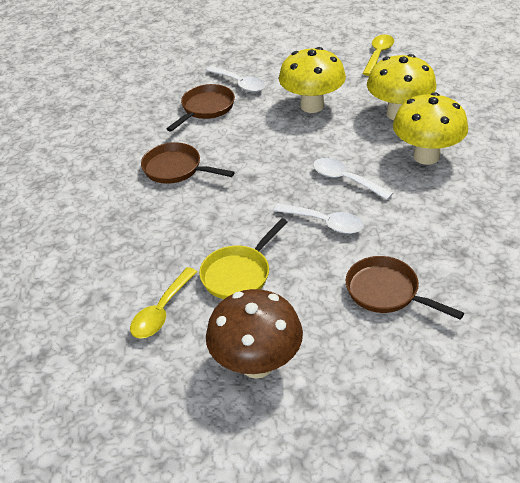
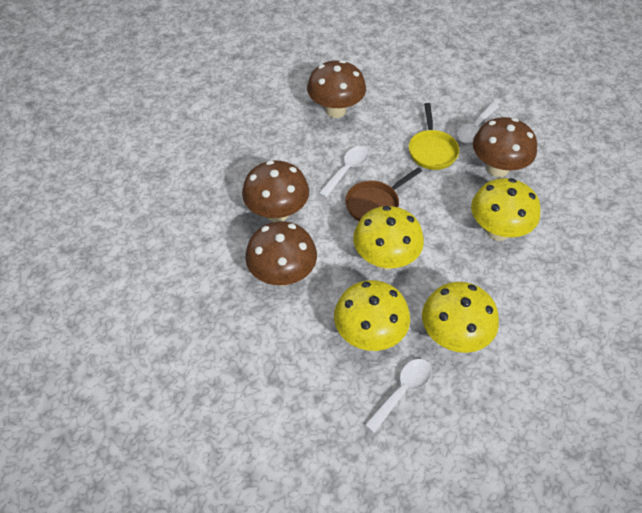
brown mushroom: 1 -> 4
brown pan: 3 -> 1
yellow mushroom: 3 -> 4
yellow spoon: 2 -> 0

